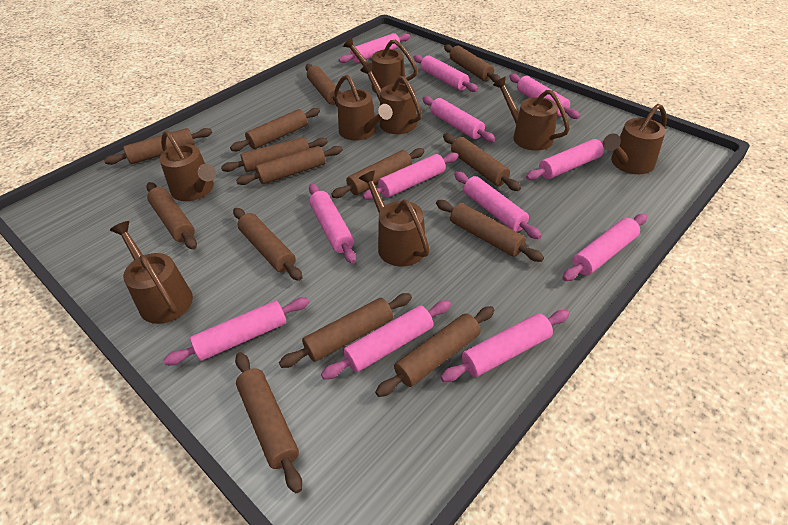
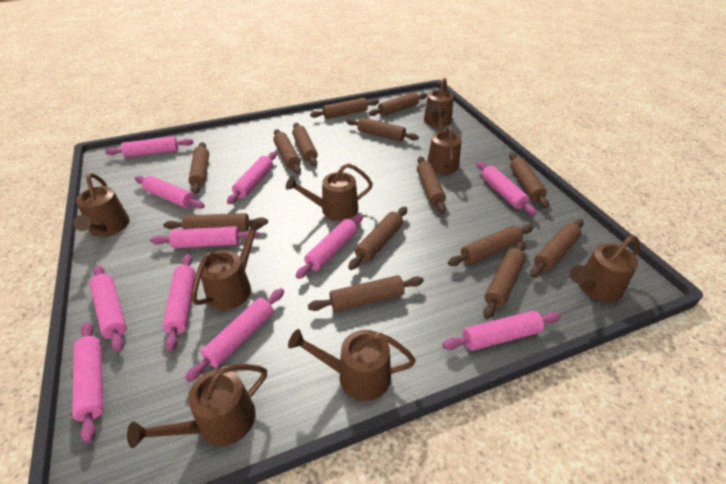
pink rolling pin: 12 -> 11

